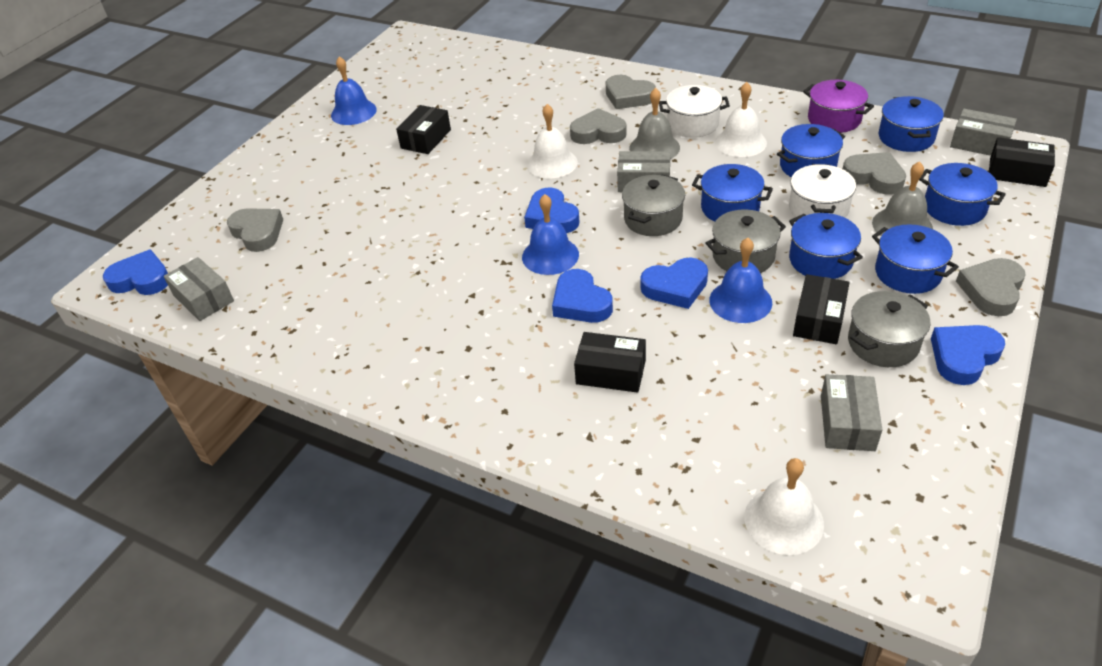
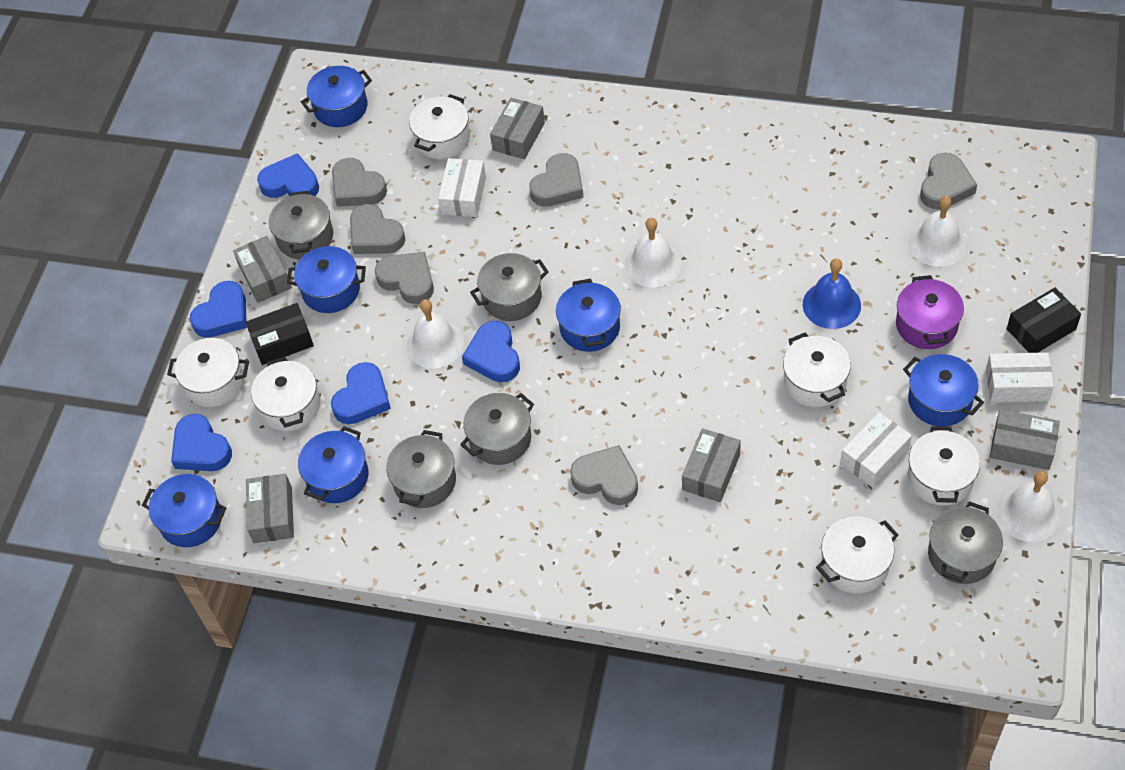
black box: 4 -> 2
blue bell: 3 -> 1
grey bell: 2 -> 0
grey box: 4 -> 5
grey heart: 5 -> 6
grey pot: 3 -> 5
white bell: 3 -> 4
white box: 0 -> 3
white pot: 2 -> 6

